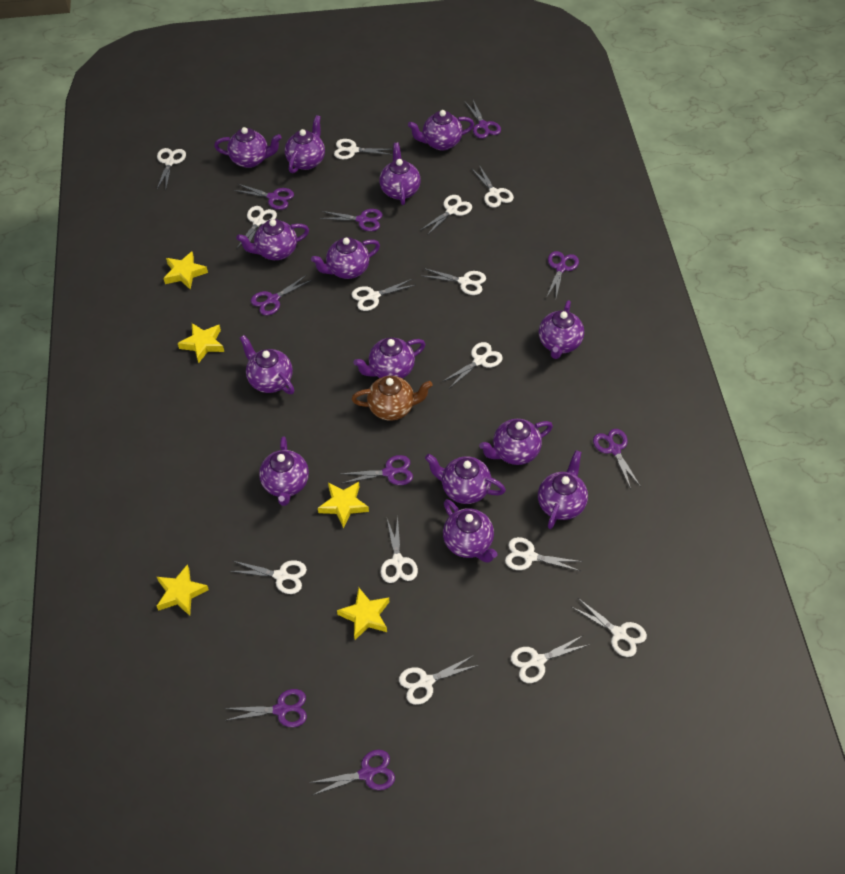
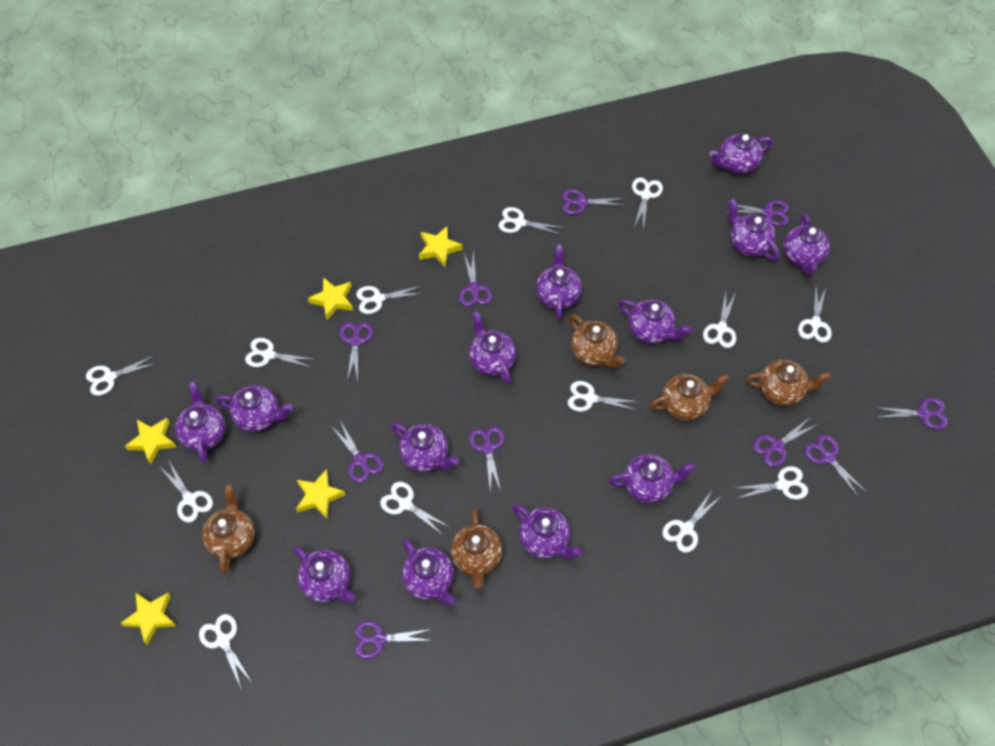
brown teapot: 1 -> 5
purple scissors: 9 -> 10
purple teapot: 14 -> 13
white scissors: 14 -> 13

